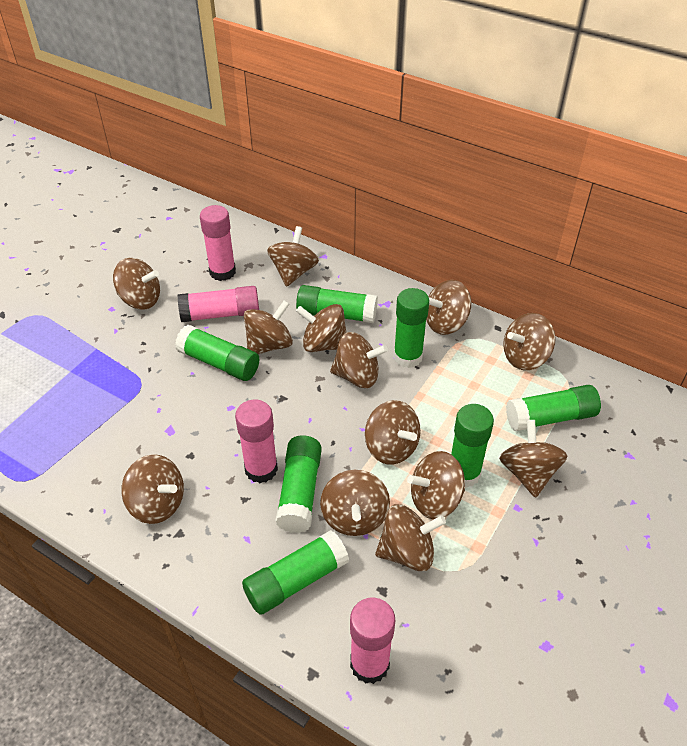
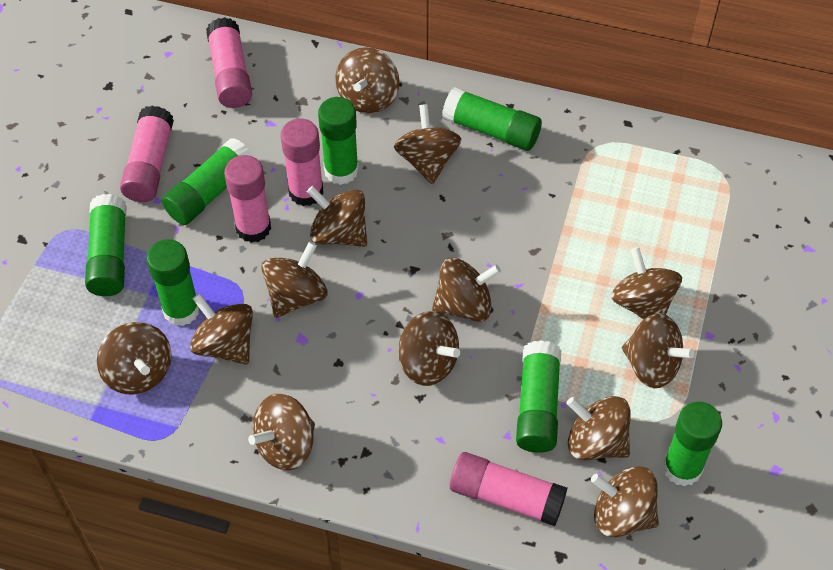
pink glue stick: 4 -> 5

